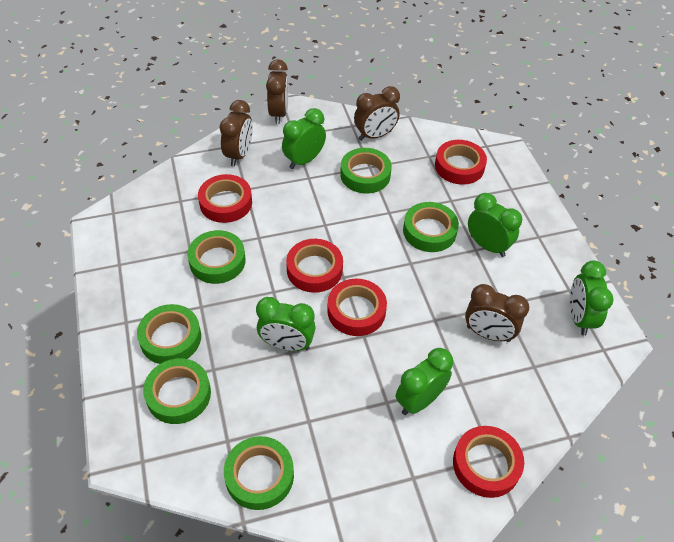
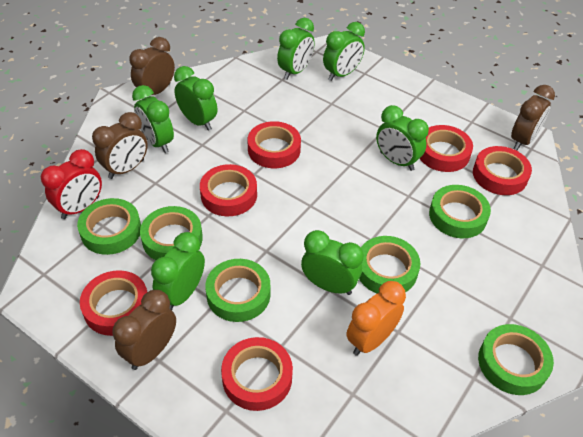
green clock: 5 -> 7
orange clock: 0 -> 1
red clock: 0 -> 1
red tape: 5 -> 6

